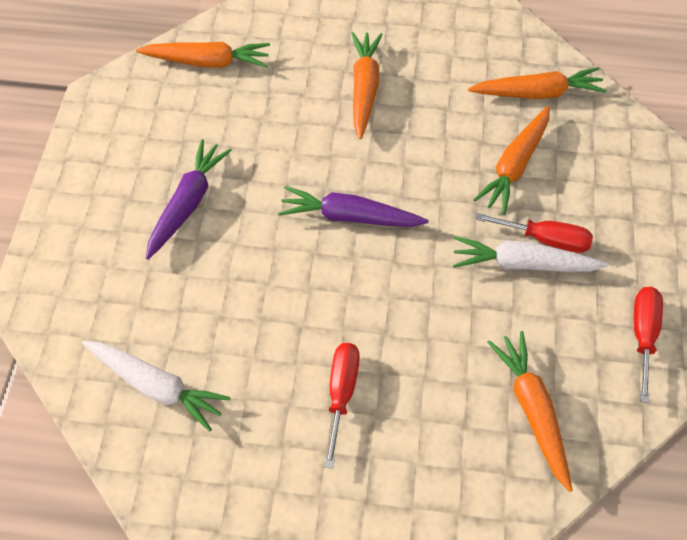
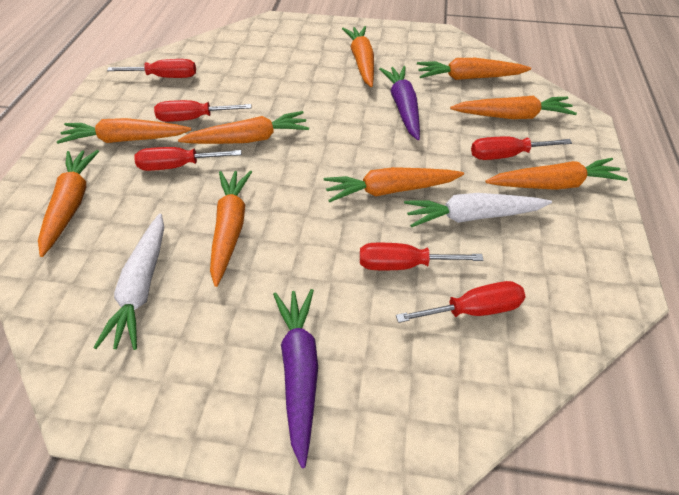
orange carrot: 5 -> 9
red screwdriver: 3 -> 6

